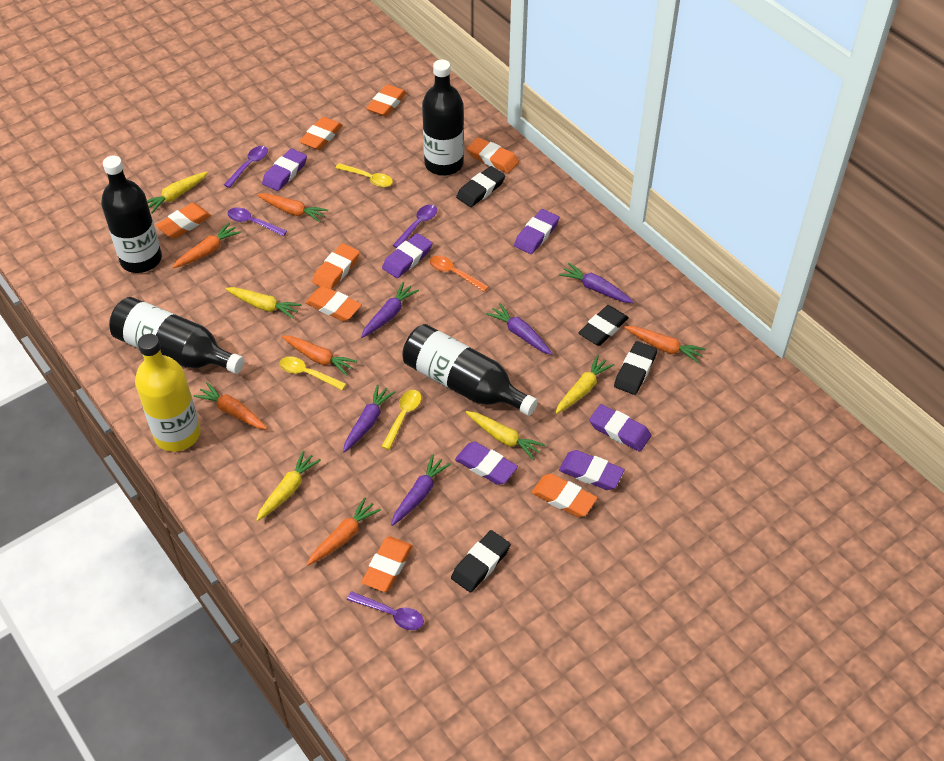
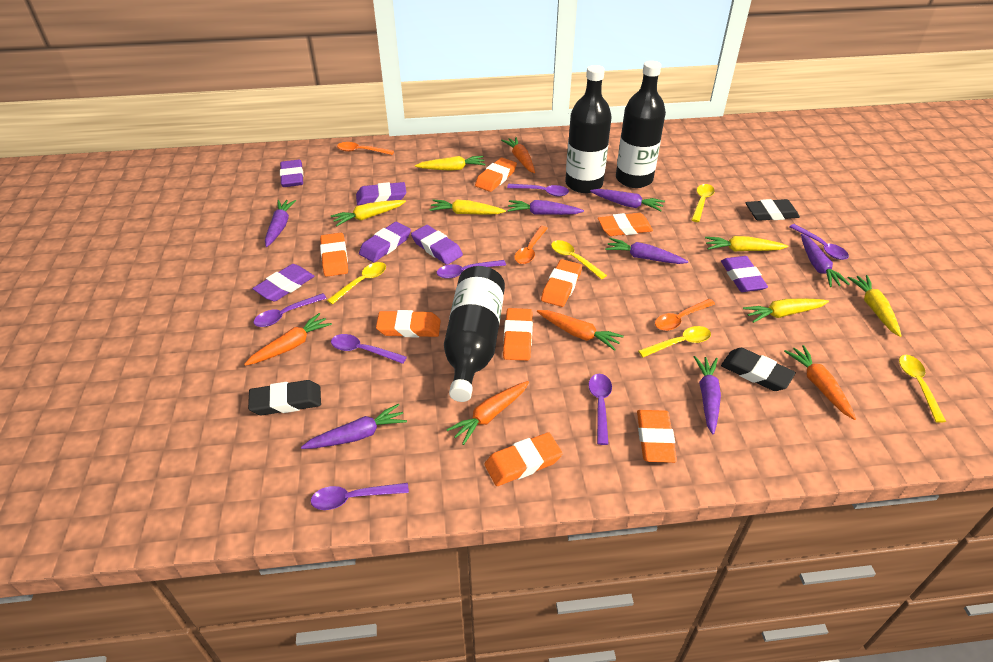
black bottle: 4 -> 3
black eraser: 4 -> 3
orange carrot: 6 -> 5
orange spoon: 1 -> 3
purple carrot: 5 -> 7
purple spoon: 4 -> 7
yellow bottle: 1 -> 0
yellow carrot: 5 -> 6
yellow spoon: 3 -> 5

